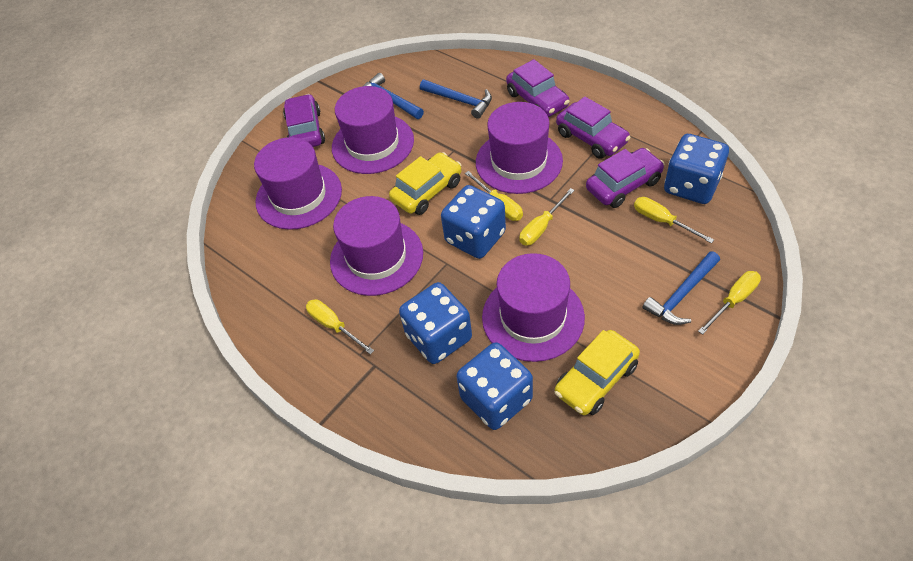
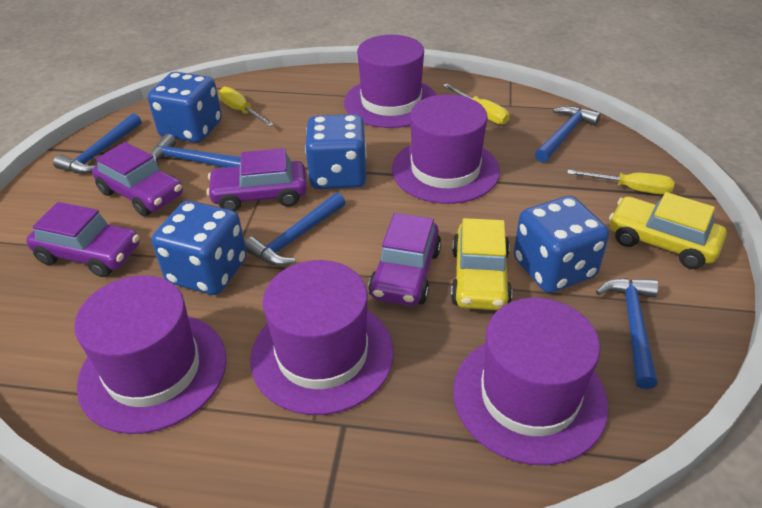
blue hammer: 3 -> 5
yellow screwdriver: 5 -> 3

